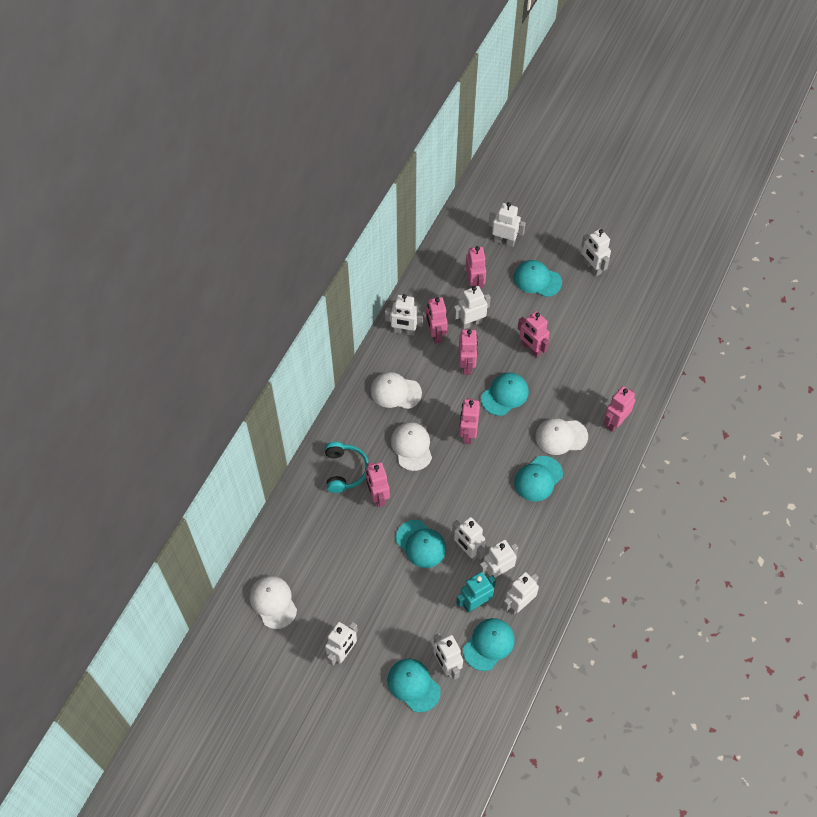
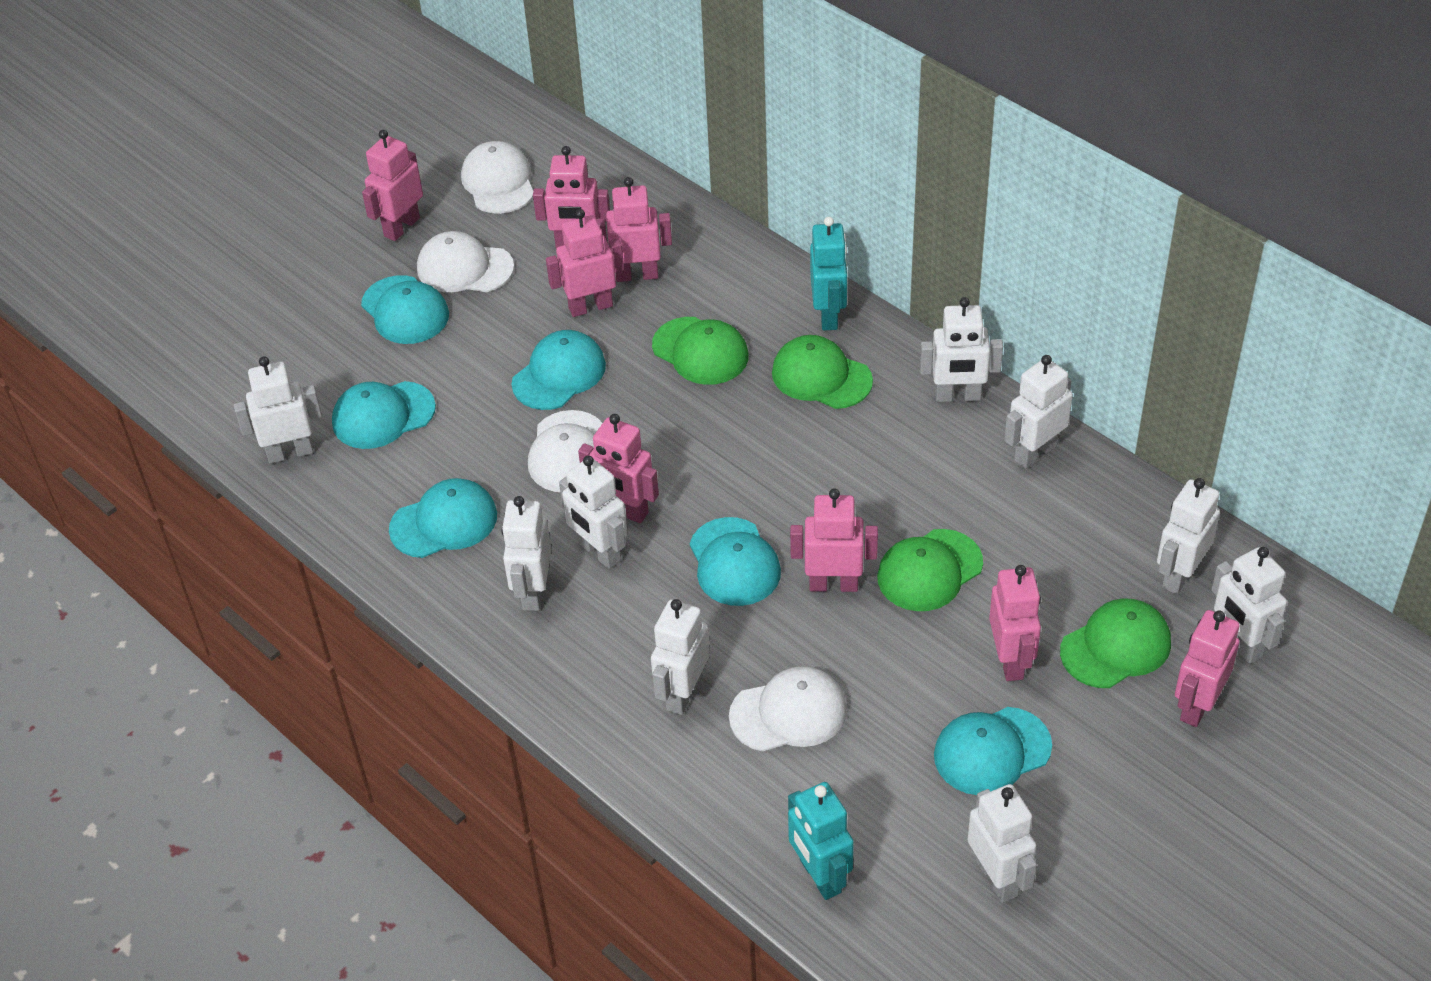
green cap: 0 -> 4
pink robot: 7 -> 8
turquoise headphones: 1 -> 0
turquoise robot: 1 -> 2

